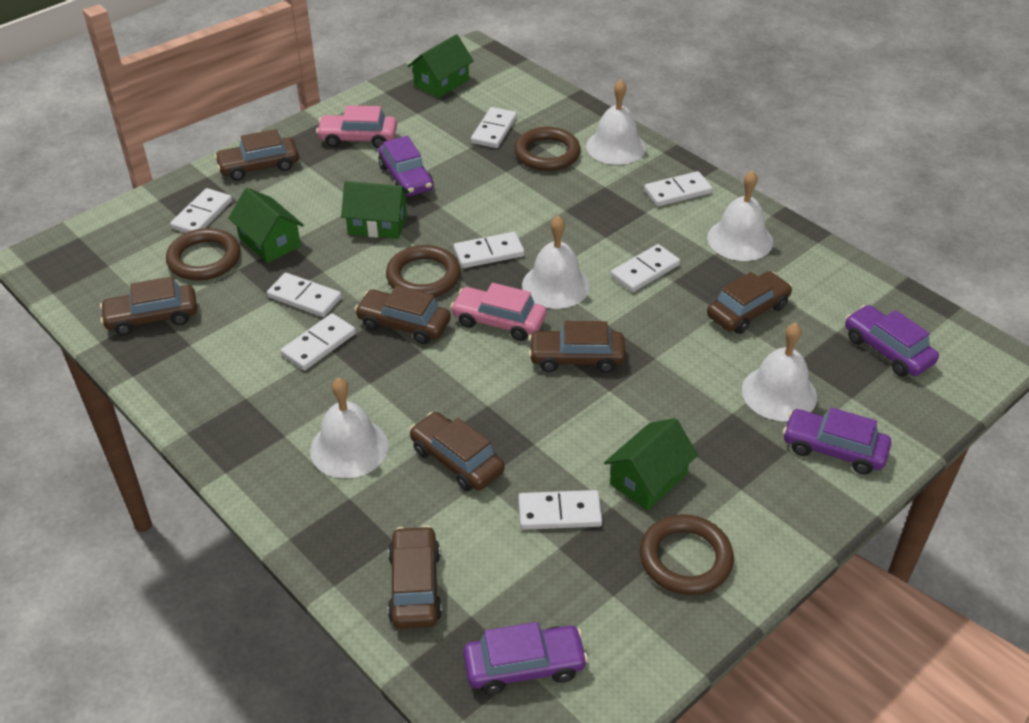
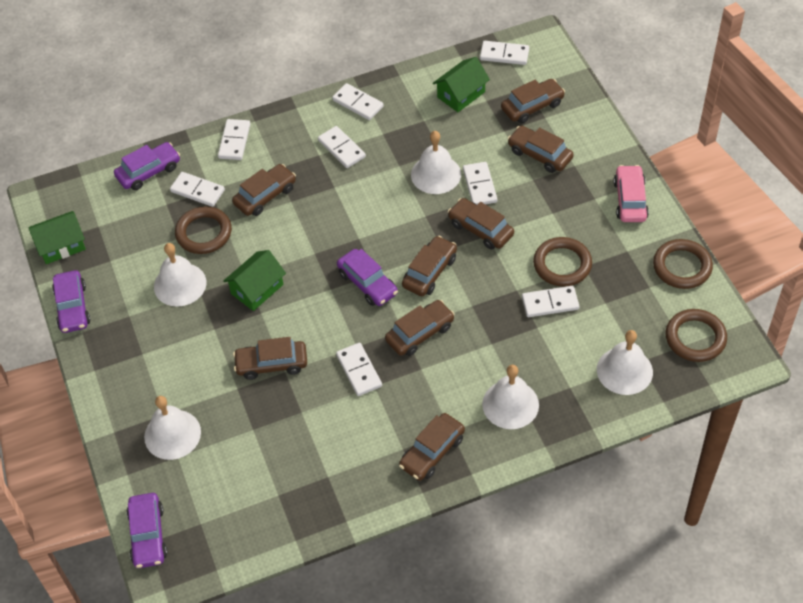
brown car: 7 -> 8
green house: 4 -> 3
pink car: 2 -> 1

